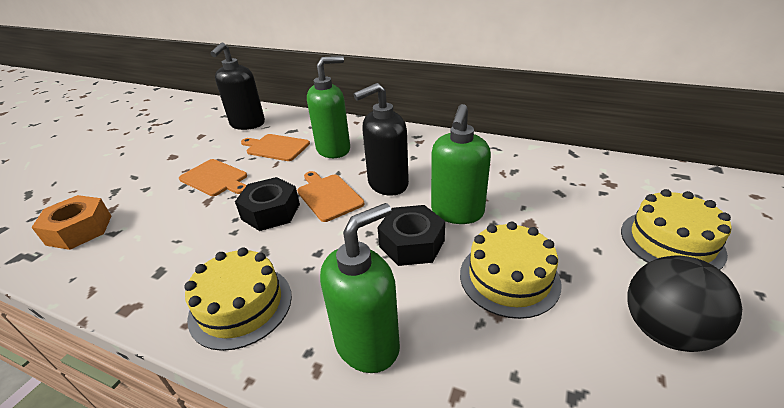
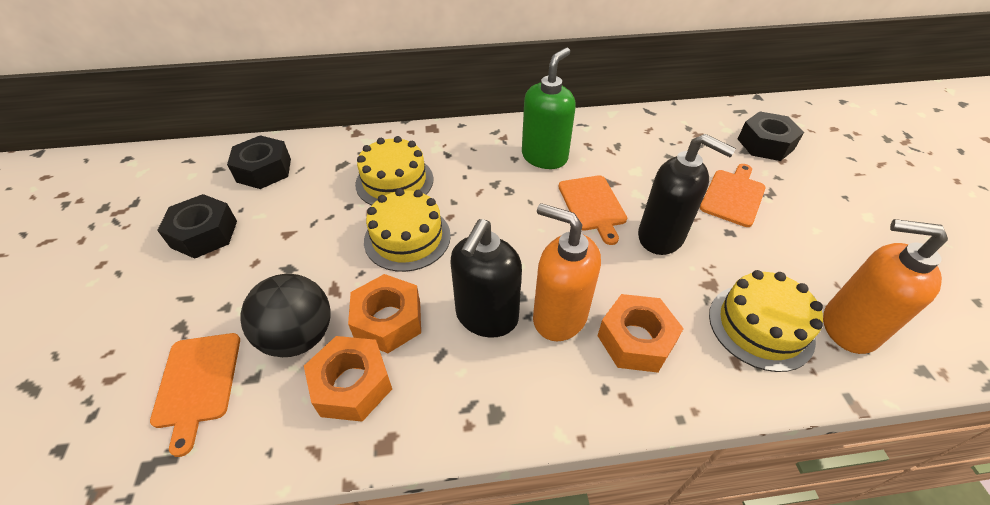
black nut: 2 -> 3
green soap dispenser: 3 -> 1
orange nut: 1 -> 3
orange soap dispenser: 0 -> 2

